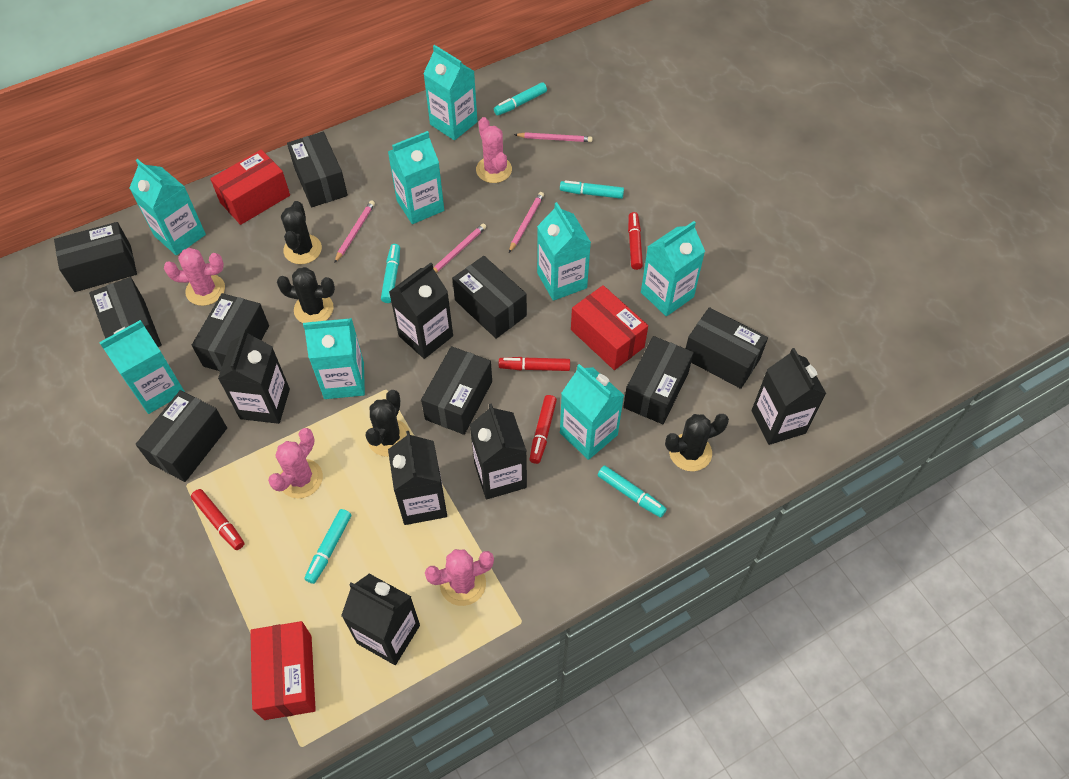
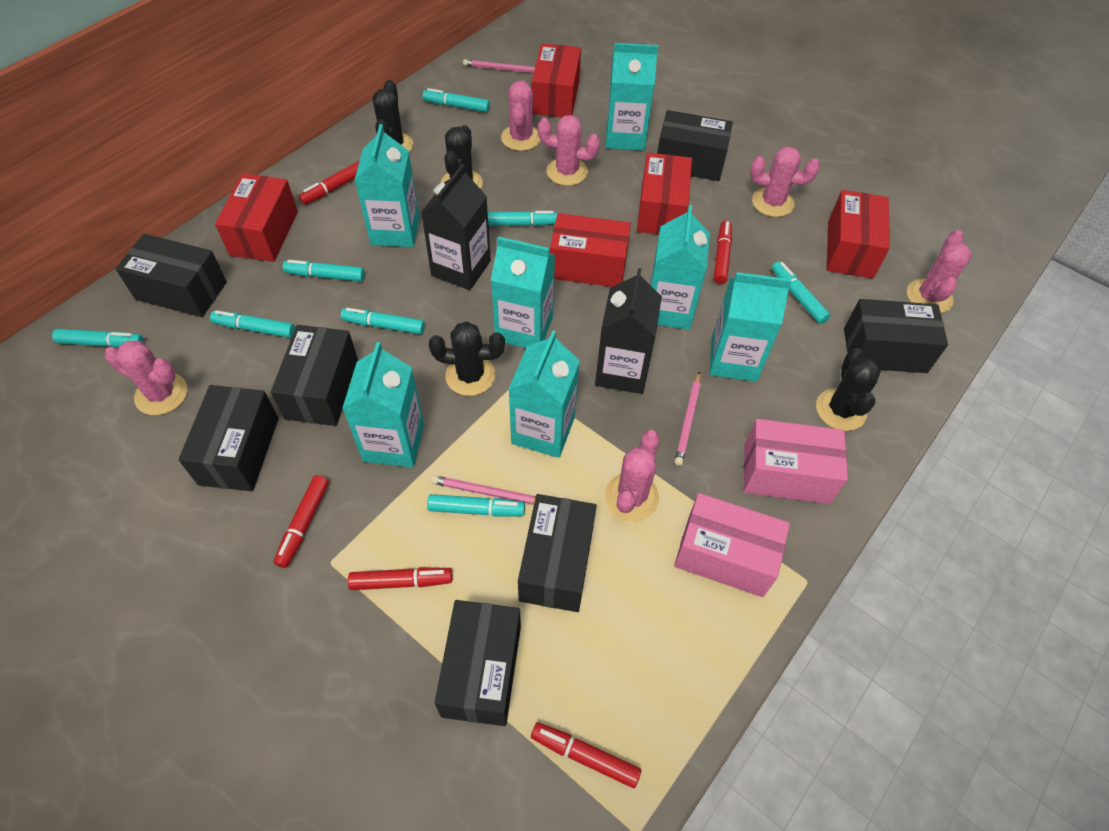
black box: 9 -> 7
black carton: 6 -> 2
pink box: 0 -> 2
pink cactus: 4 -> 6
pink pencil: 4 -> 3
red box: 3 -> 5
red marker: 4 -> 5
turquoise carton: 8 -> 7
turquoise marker: 5 -> 8

